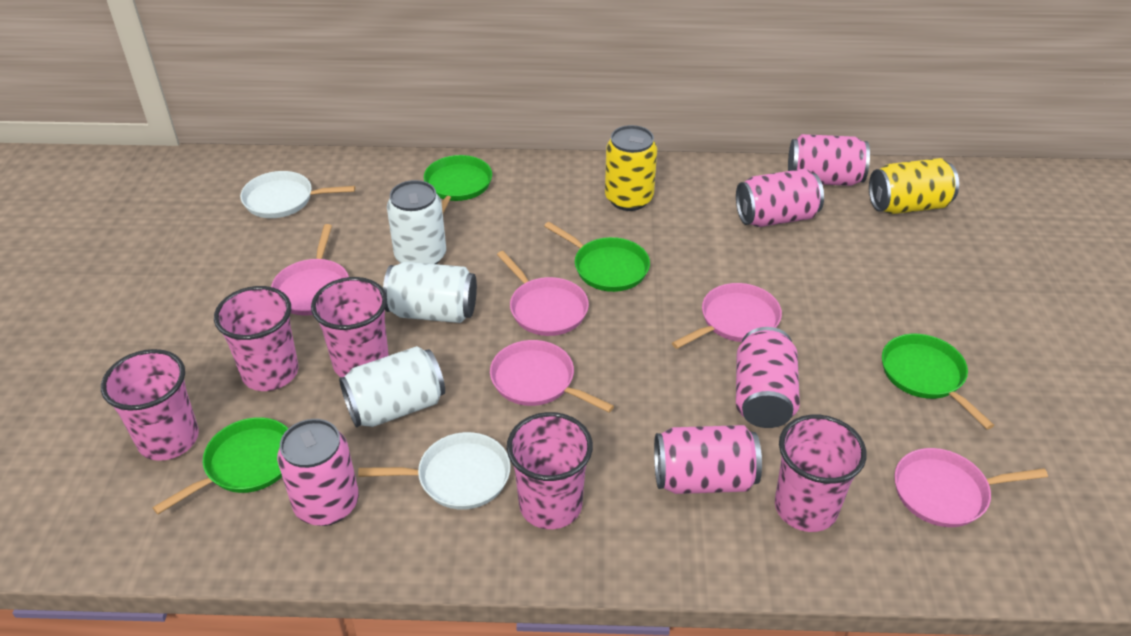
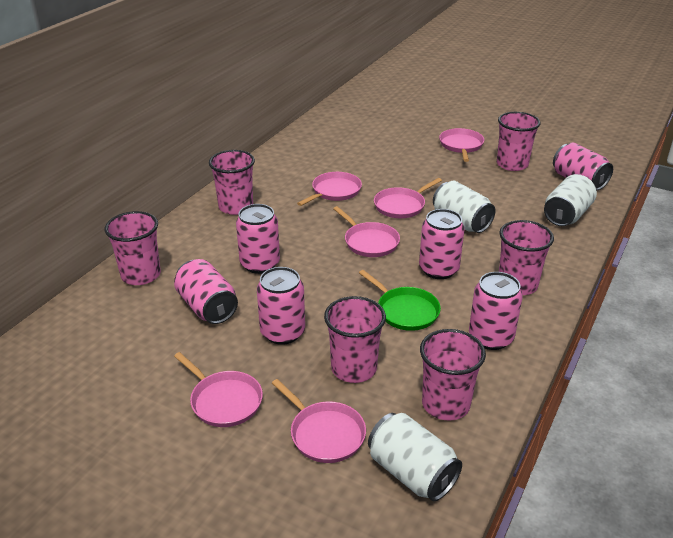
green pan: 4 -> 1
pink can: 5 -> 6
pink cup: 5 -> 6
pink pan: 5 -> 6
white pan: 2 -> 0
yellow can: 2 -> 0

